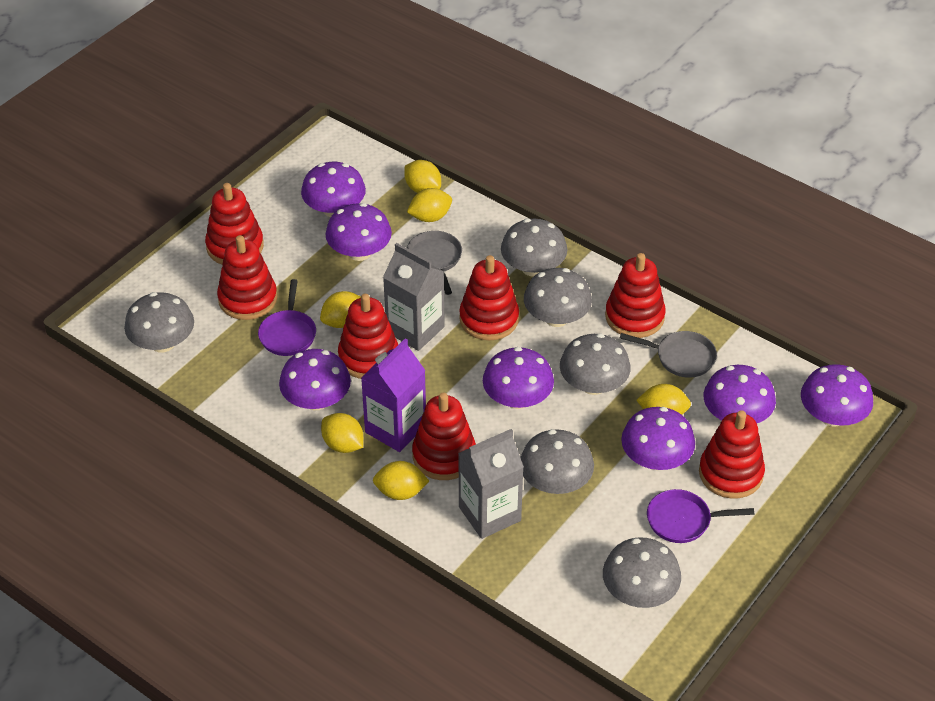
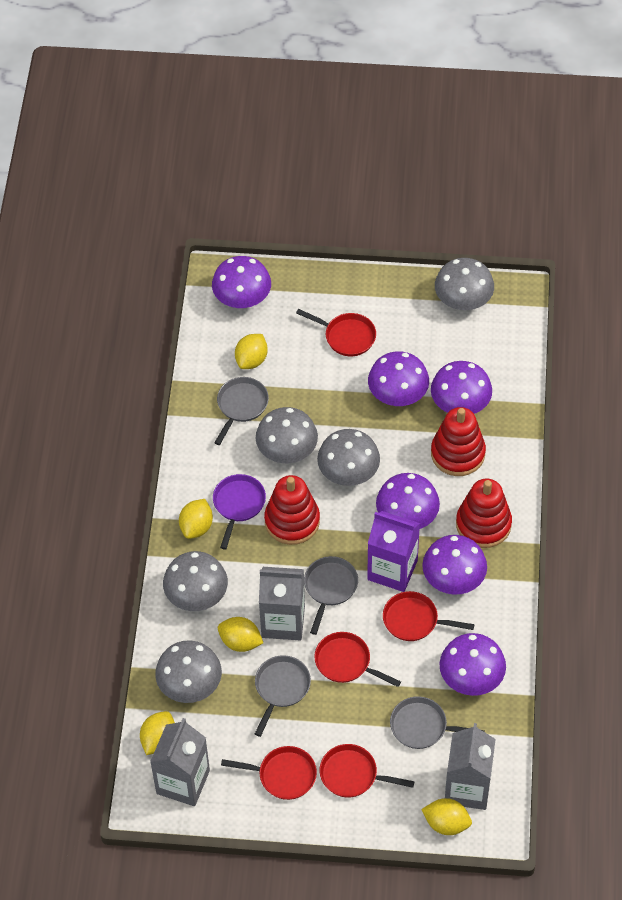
grey carton: 2 -> 3
grey mushroom: 6 -> 5
grey pan: 2 -> 4
purple mushroom: 7 -> 6
purple pan: 2 -> 1
red pan: 0 -> 5
red stacking toy: 7 -> 3
yellow lemon: 6 -> 5

